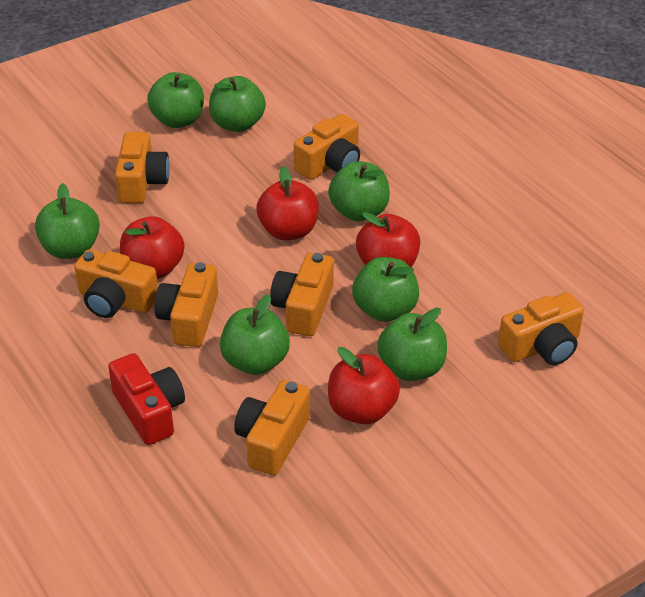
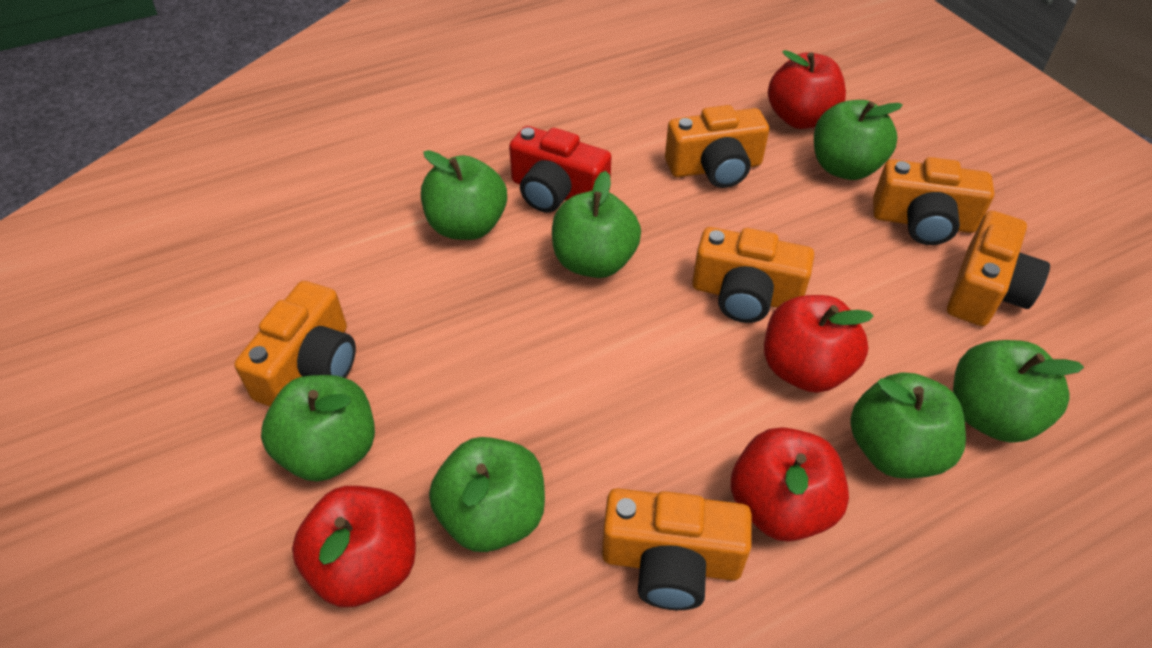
orange camera: 7 -> 6

